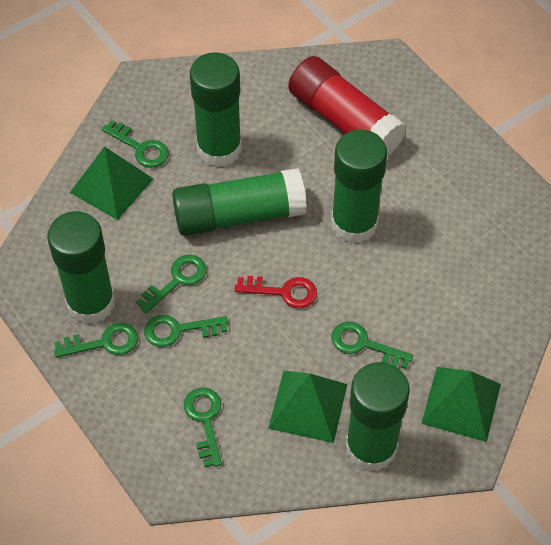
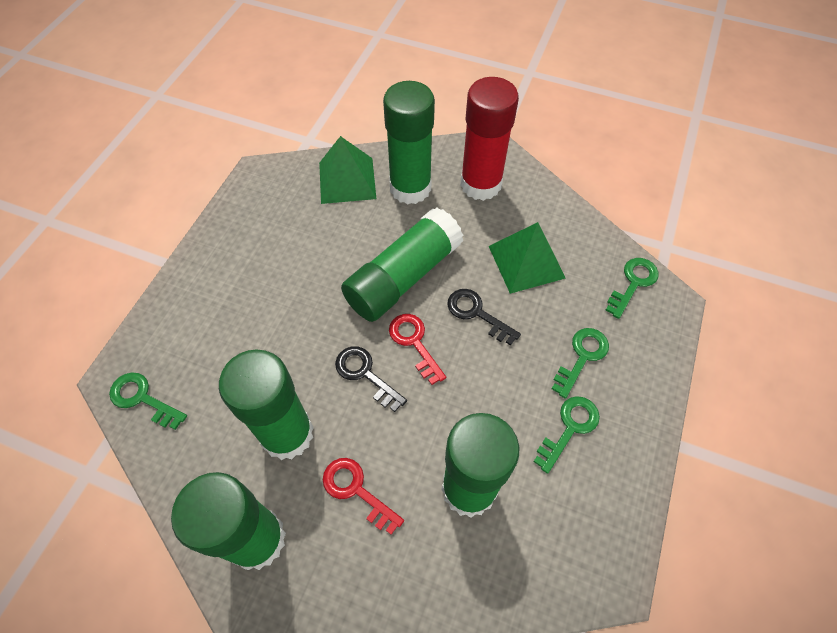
black key: 0 -> 2
green key: 6 -> 4
green pyramid: 3 -> 2
red key: 1 -> 2

